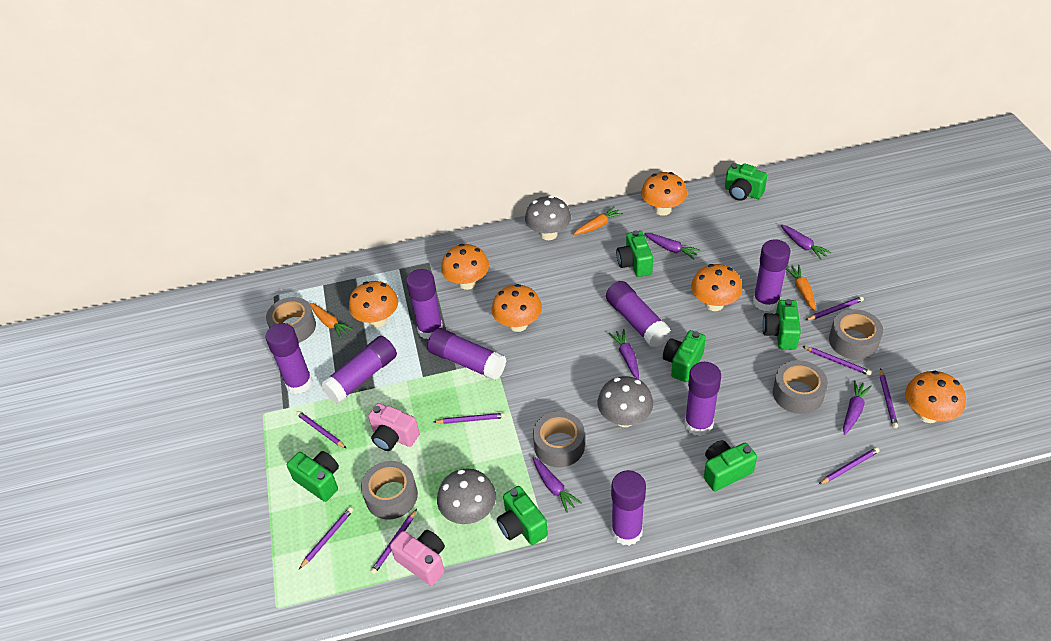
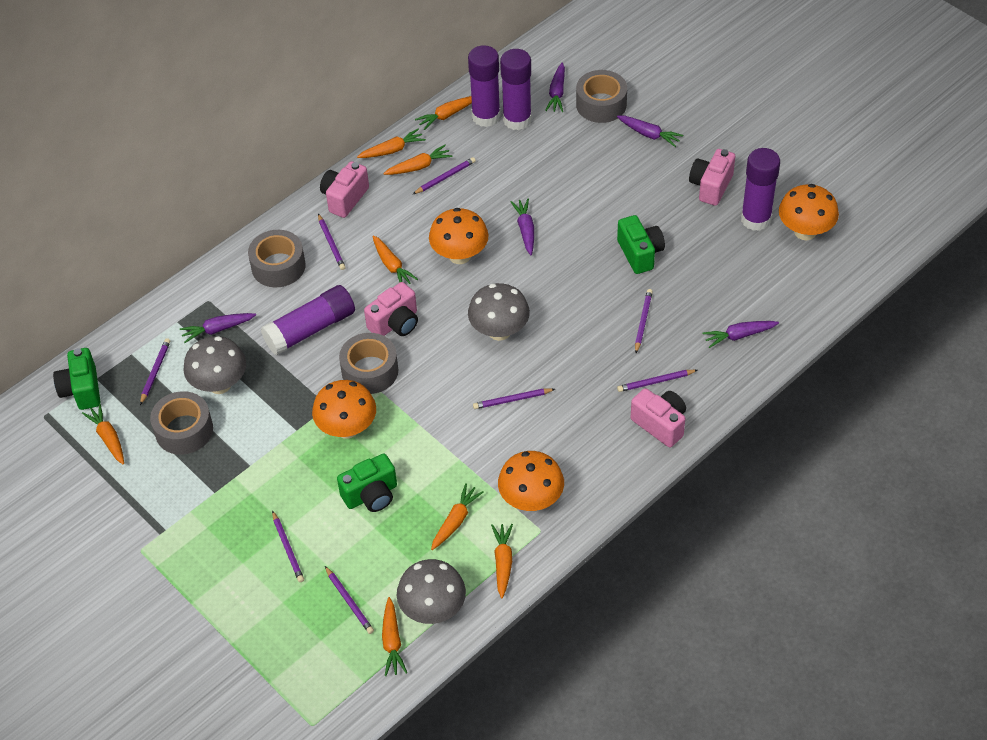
green camera: 7 -> 3
grey tape: 5 -> 4
orange carrot: 3 -> 8
orange mushroom: 6 -> 4
pink camera: 2 -> 4
purple glue stick: 8 -> 4

